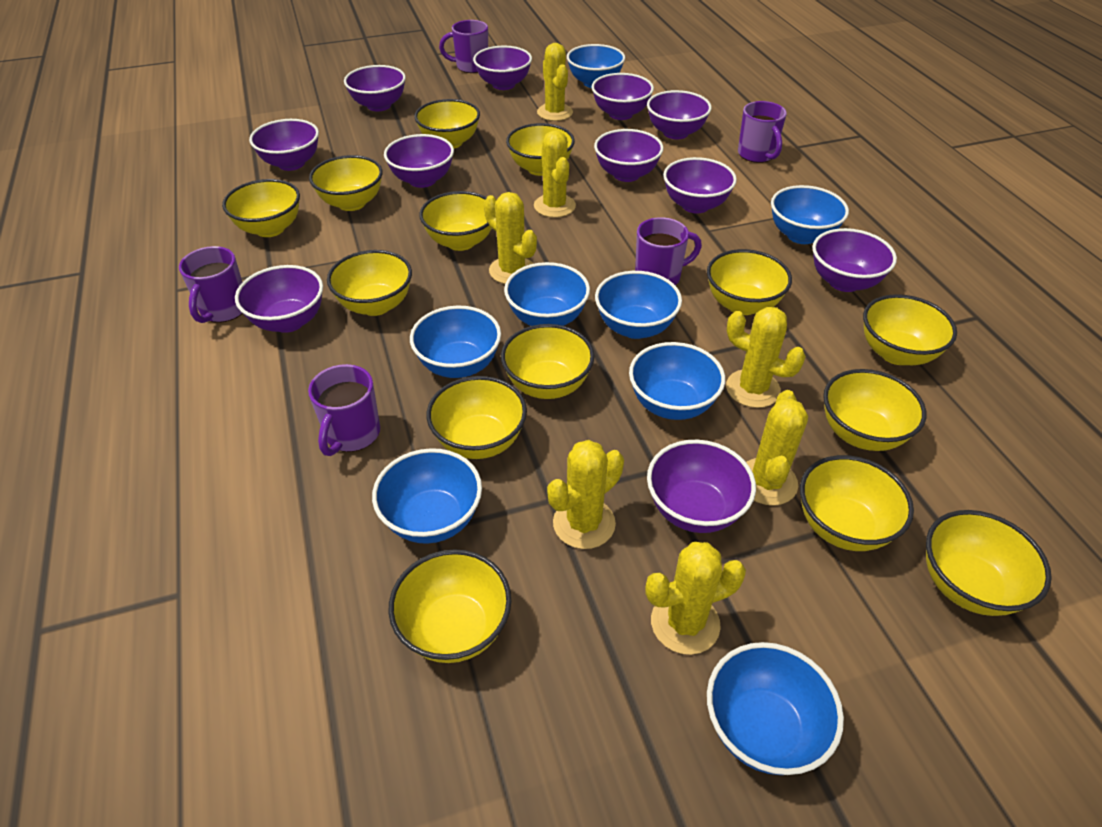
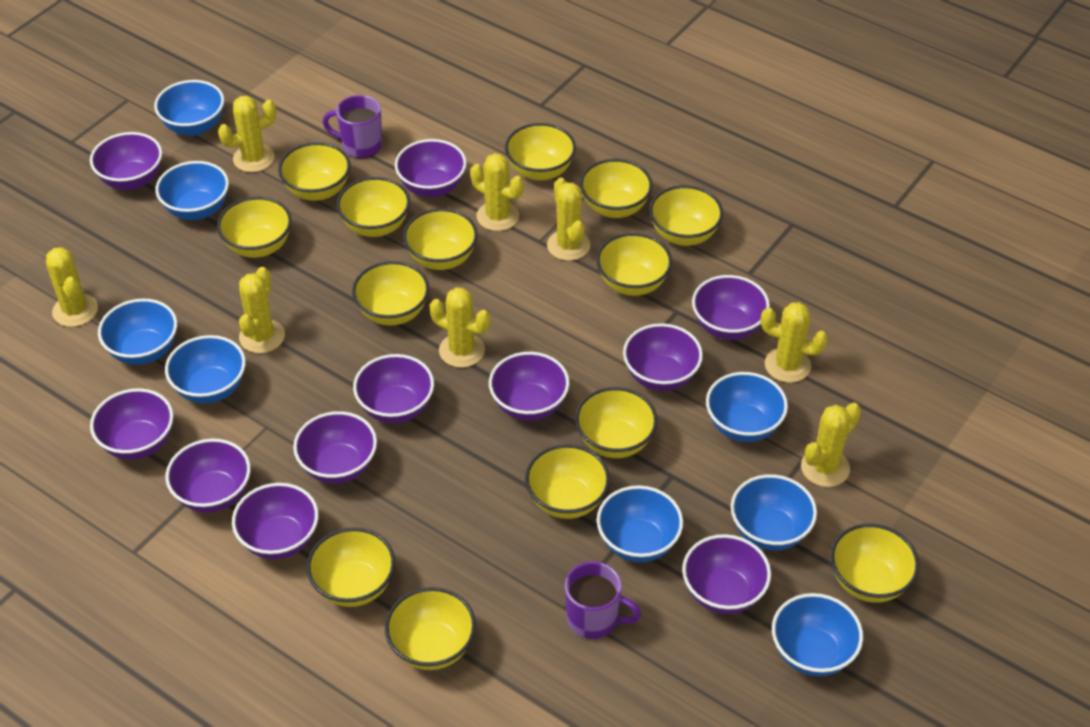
purple mug: 5 -> 2
yellow cactus: 7 -> 8

